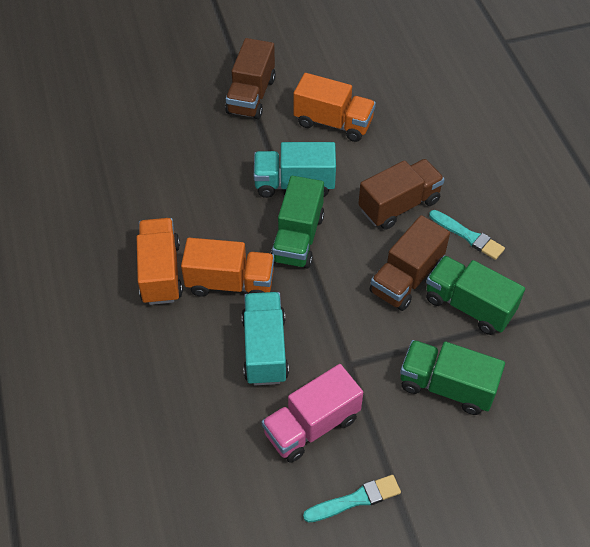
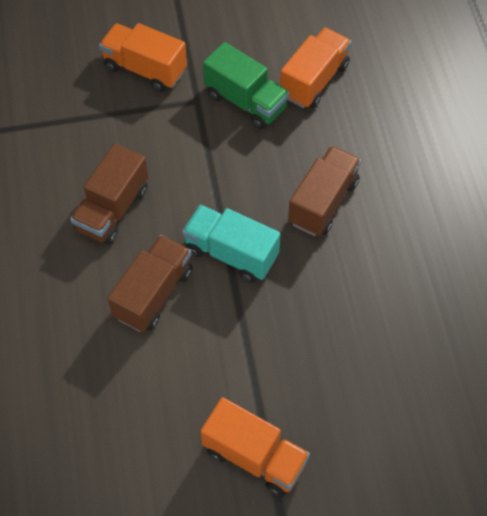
green truck: 3 -> 1
pink truck: 1 -> 0
turquoise brush: 2 -> 0
turquoise truck: 2 -> 1

